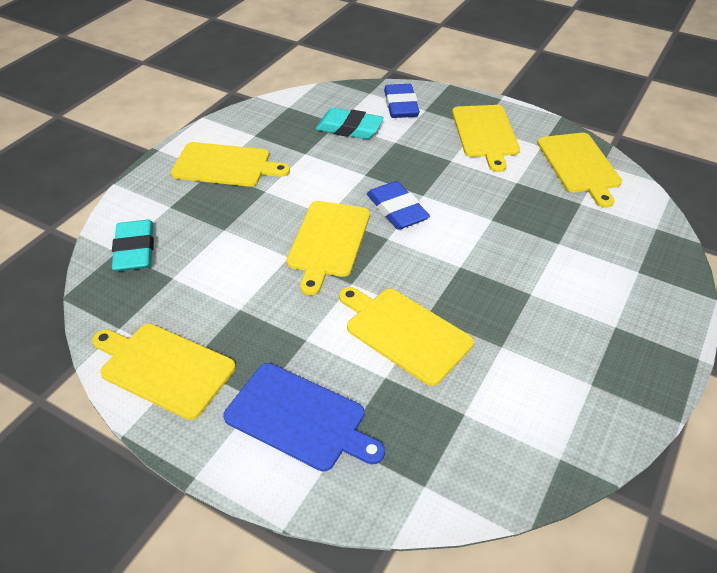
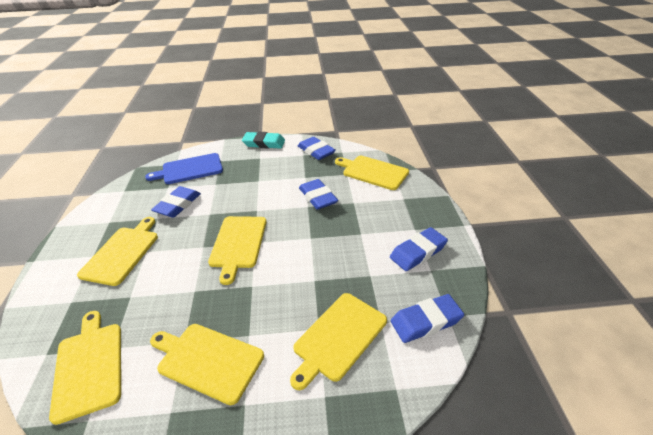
blue eraser: 2 -> 5
turquoise eraser: 2 -> 1

